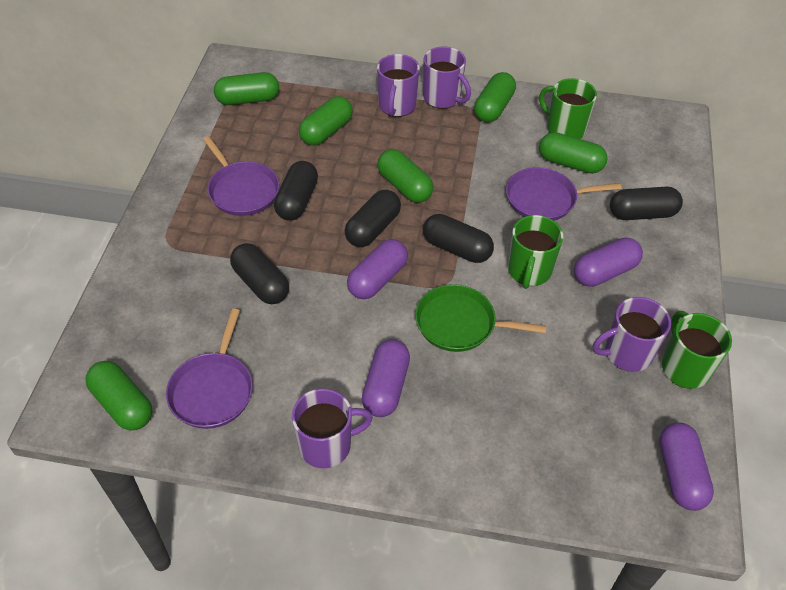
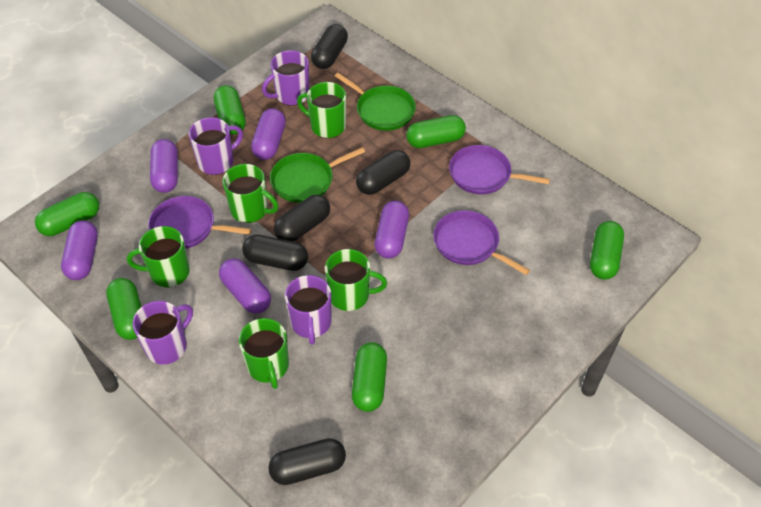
green mug: 3 -> 5
green pan: 1 -> 2
purple capsule: 4 -> 5

